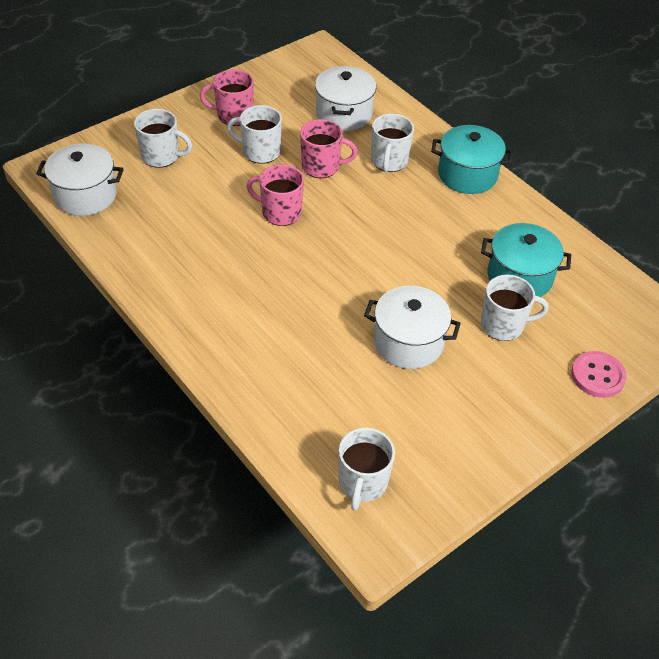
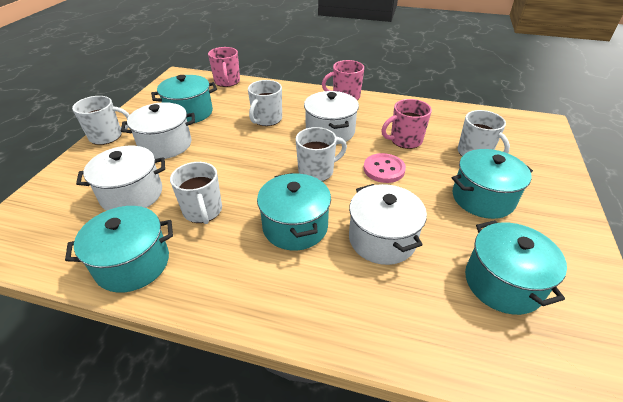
turquoise pot: 2 -> 5
white pot: 3 -> 4

